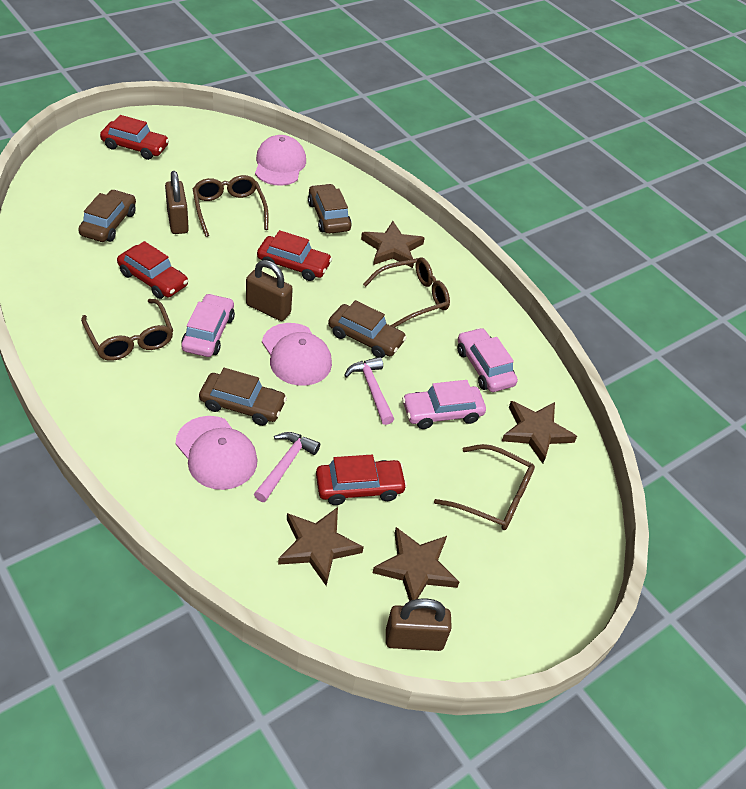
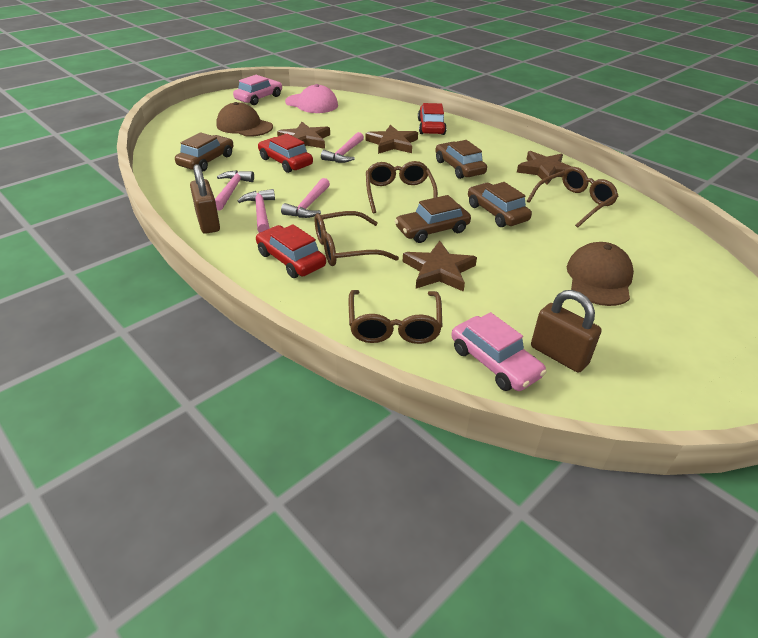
brown cap: 0 -> 2
brown padlock: 3 -> 2
pink cap: 3 -> 1
pink car: 3 -> 2
pink hammer: 2 -> 4
red car: 4 -> 3

